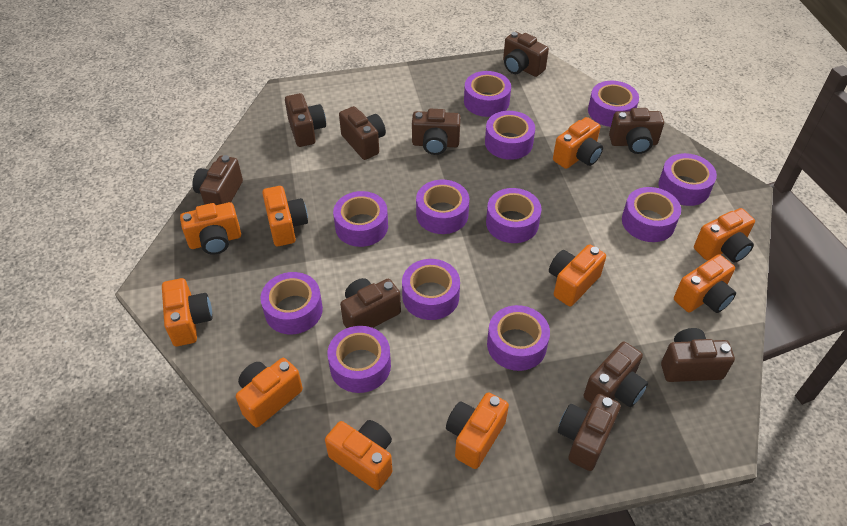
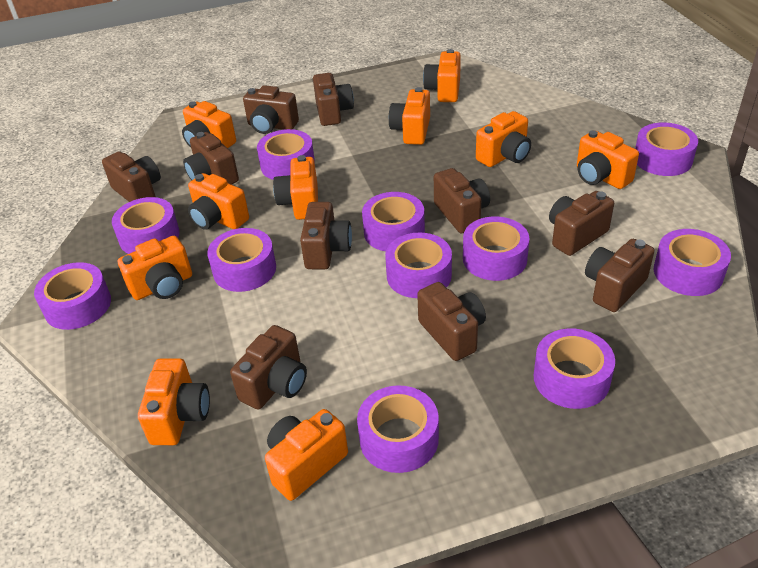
purple tape: 12 -> 11

